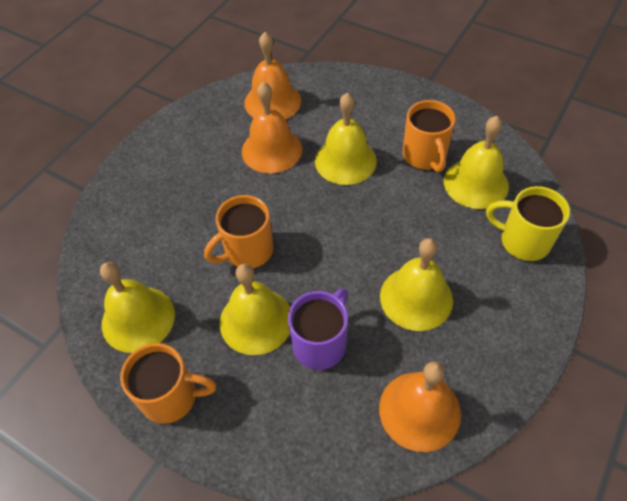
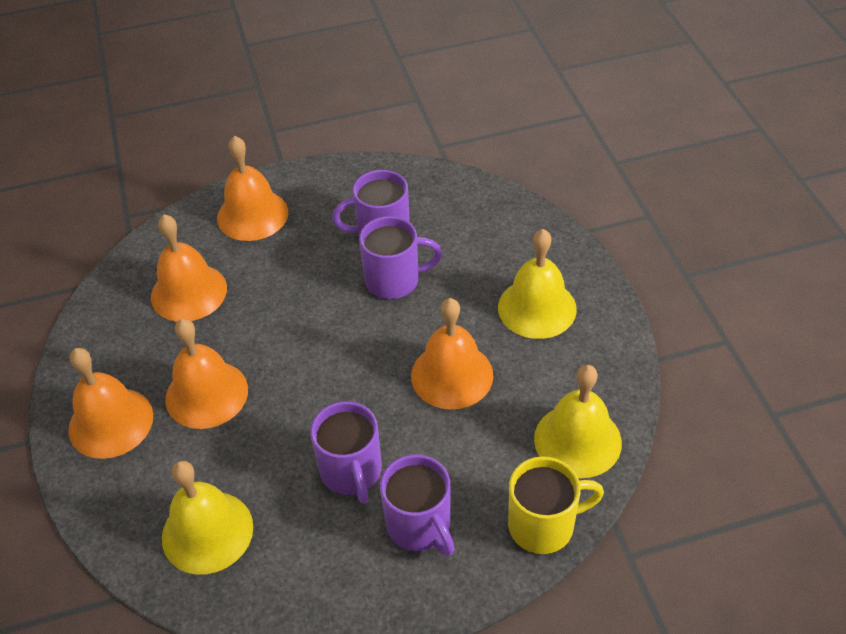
orange bell: 3 -> 5
orange mug: 3 -> 0
purple mug: 1 -> 4
yellow bell: 5 -> 3

